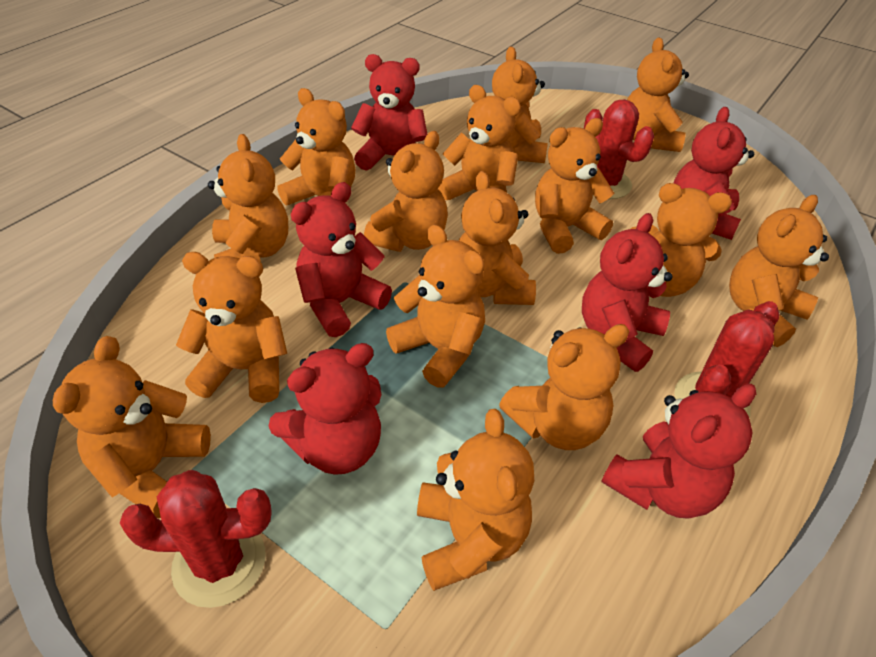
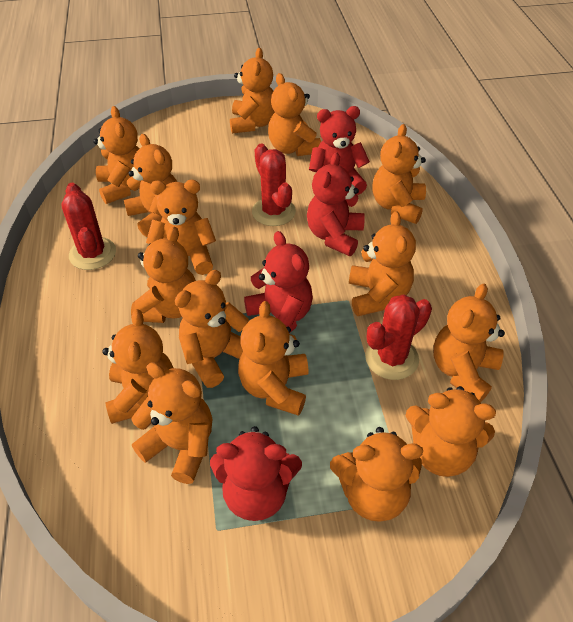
red teddy bear: 6 -> 4

